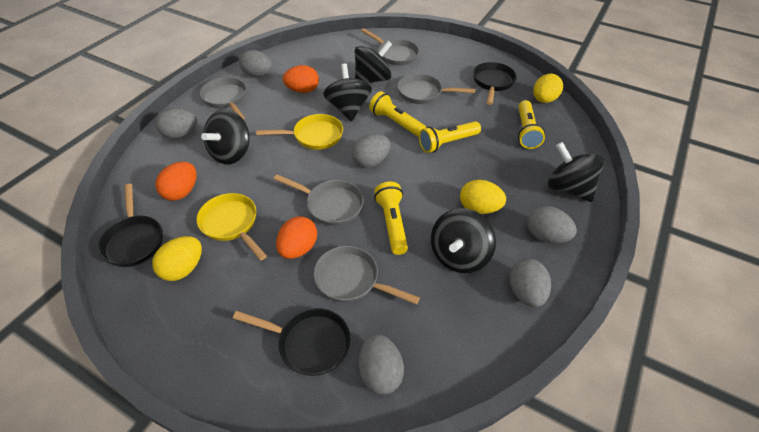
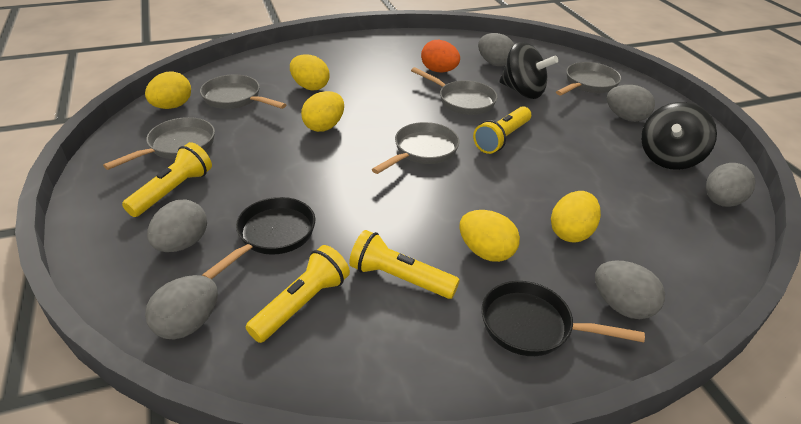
black pan: 3 -> 2
black spinning top: 5 -> 2
orange egg: 3 -> 1
yellow egg: 3 -> 5
yellow pan: 2 -> 0

